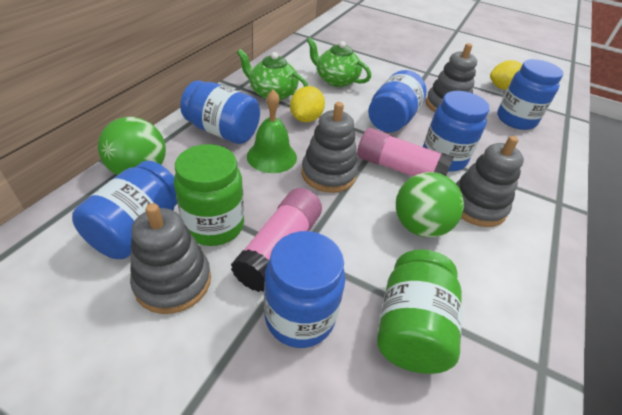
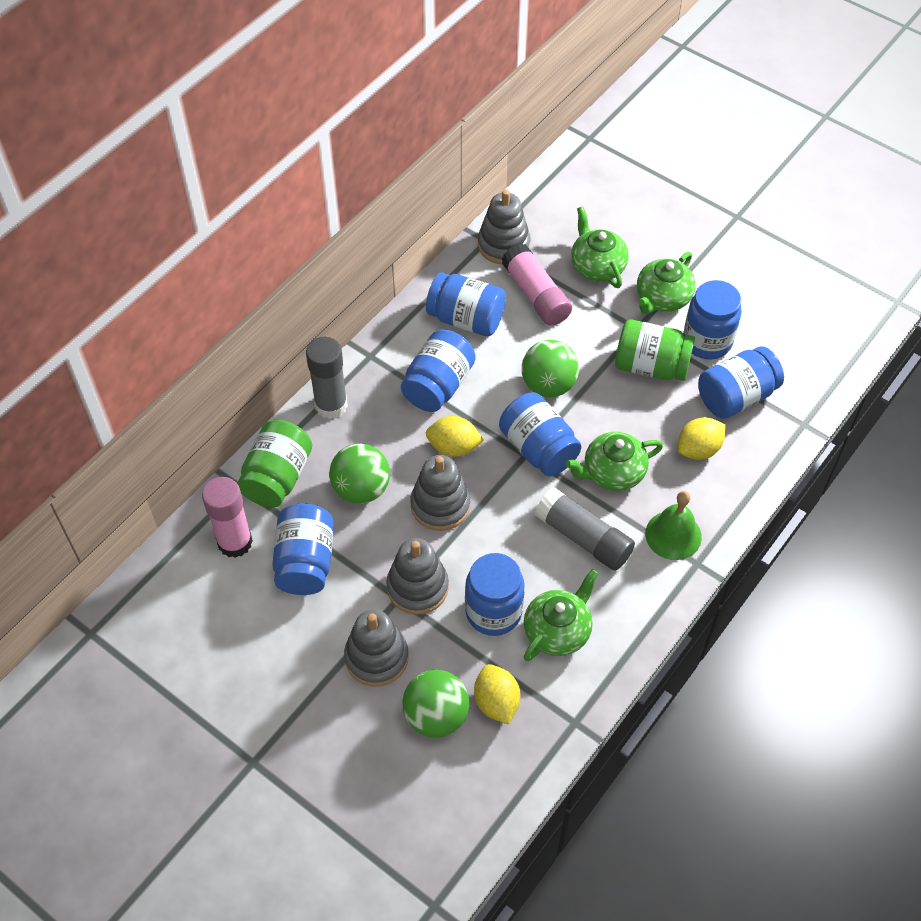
blue jar: 6 -> 7
green ball: 2 -> 3
green teapot: 2 -> 4
grey glue stick: 0 -> 2
yellow lemon: 2 -> 3

